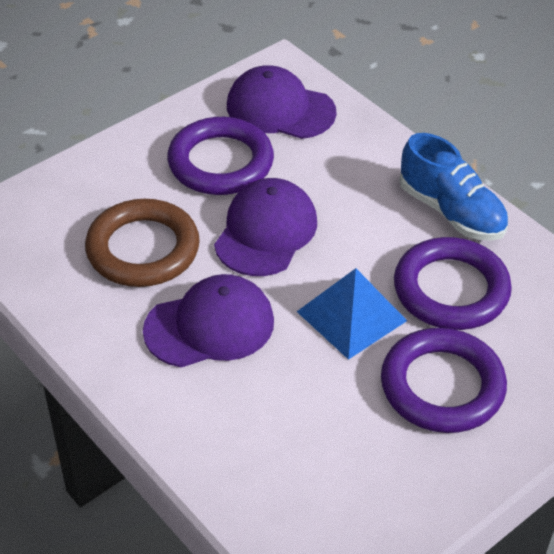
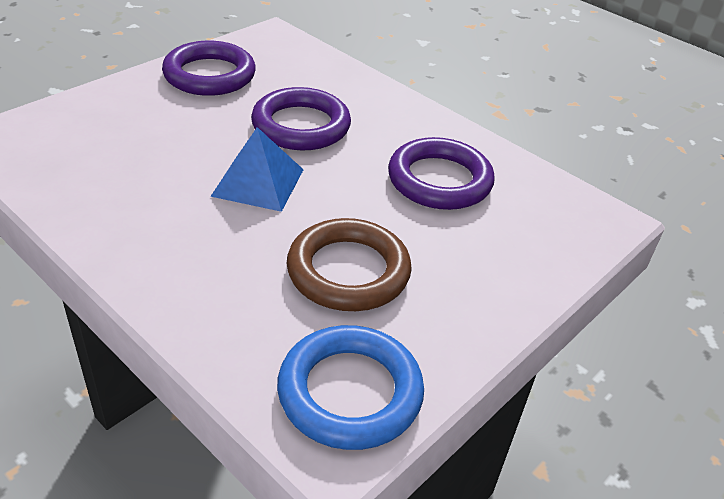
blue ring: 0 -> 1
blue shoe: 1 -> 0
purple cap: 3 -> 0

